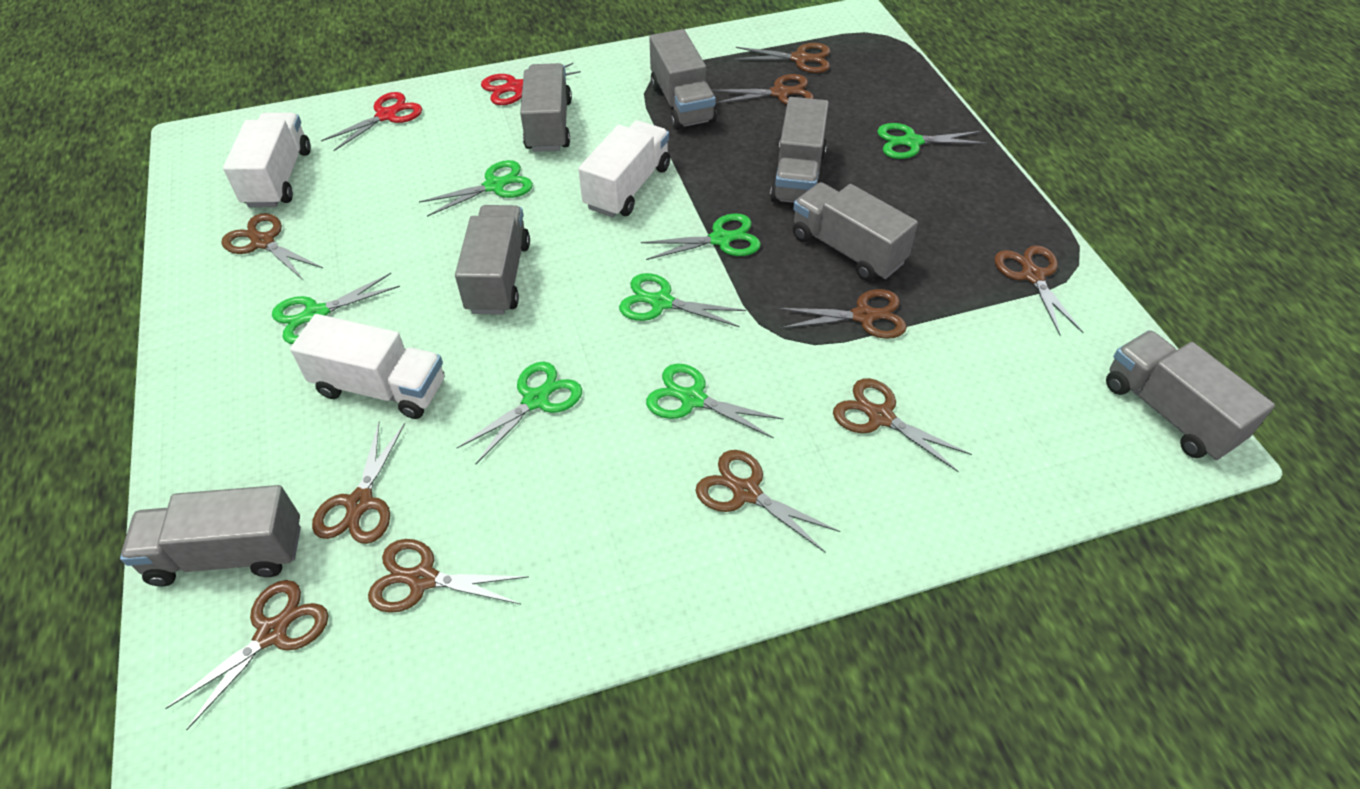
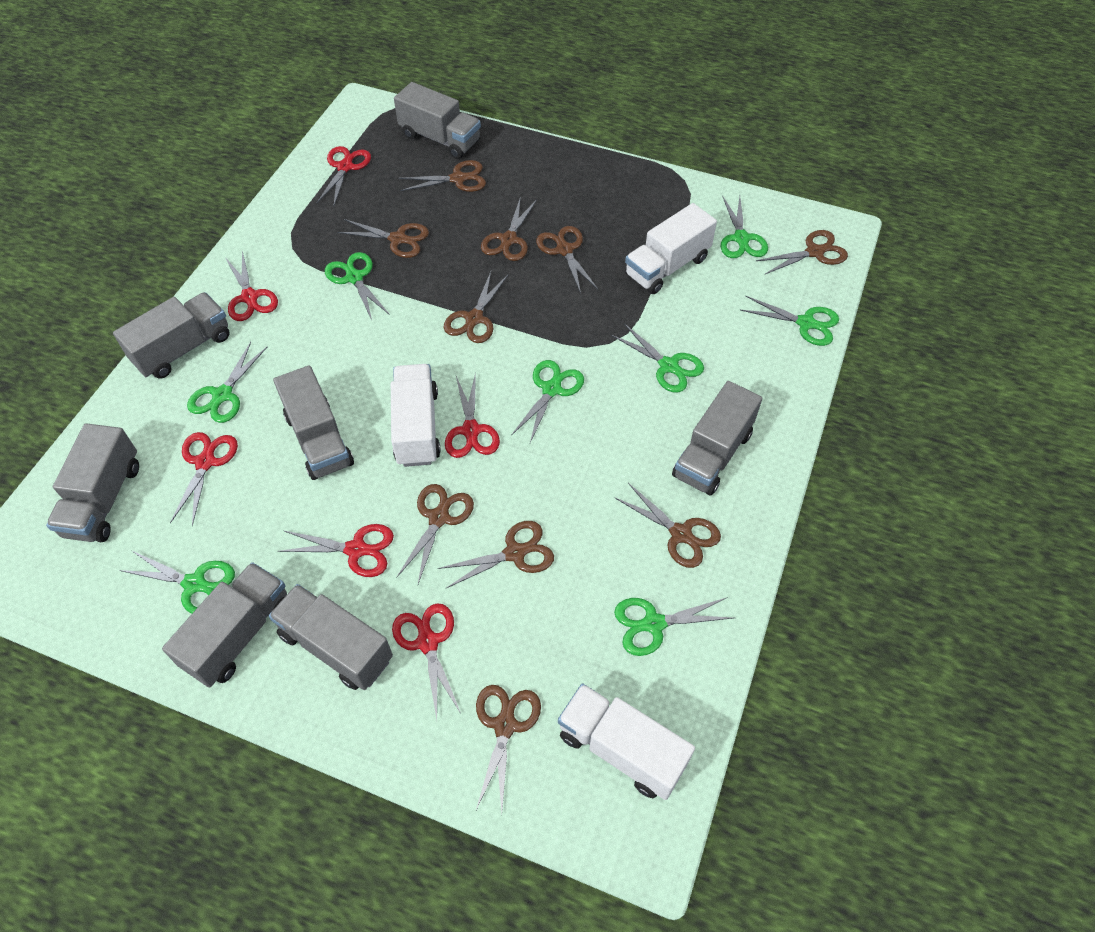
green scissors: 7 -> 8
red scissors: 2 -> 6

